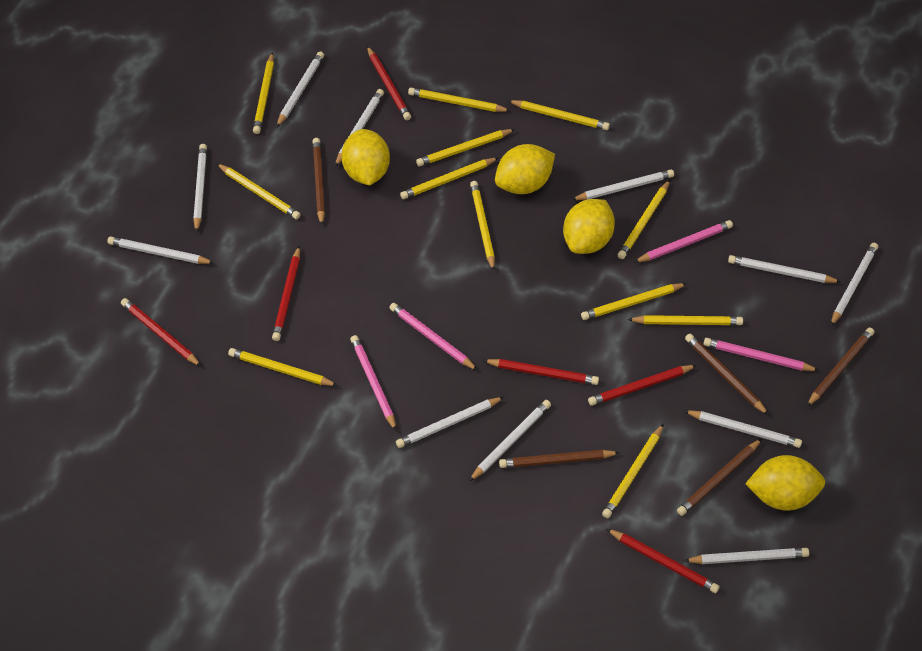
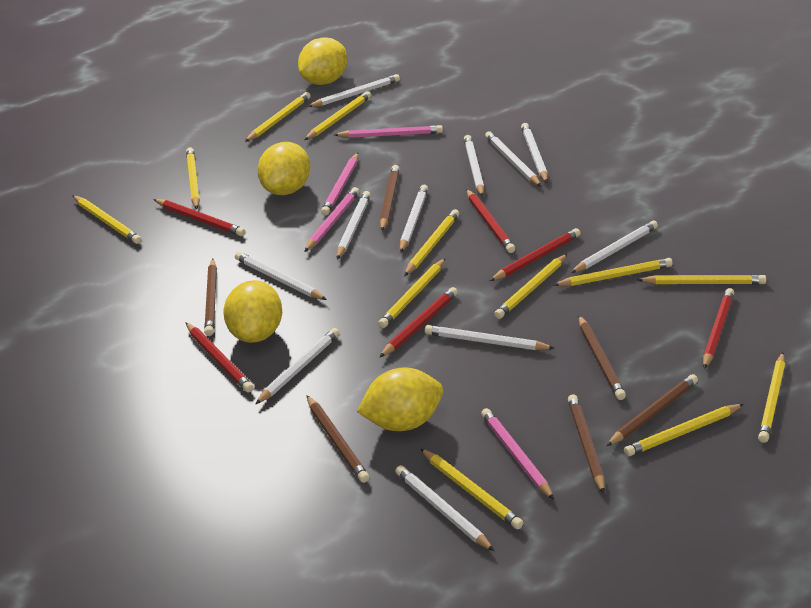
brown pencil: 5 -> 6

